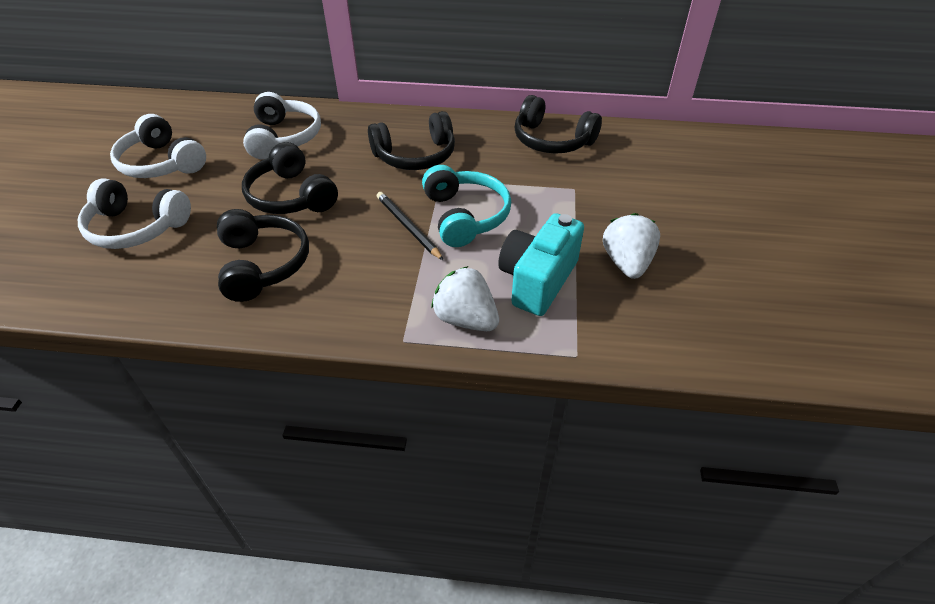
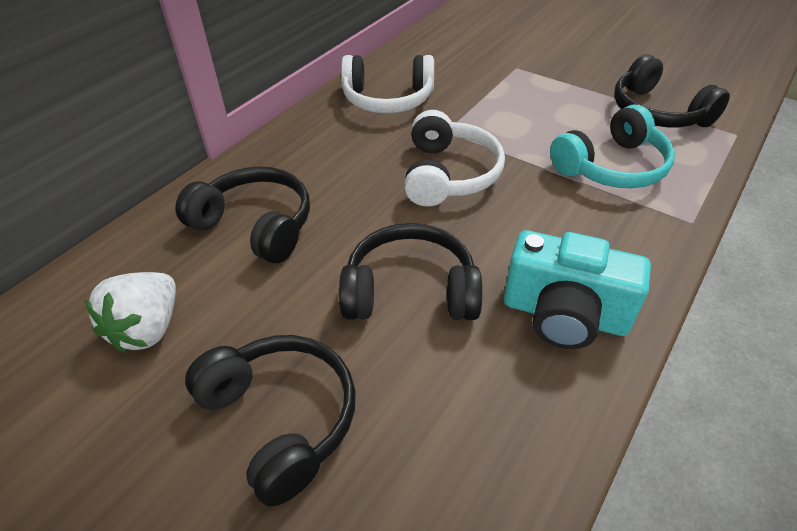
black pencil: 1 -> 0
white headphones: 3 -> 2
white strawberry: 2 -> 1

